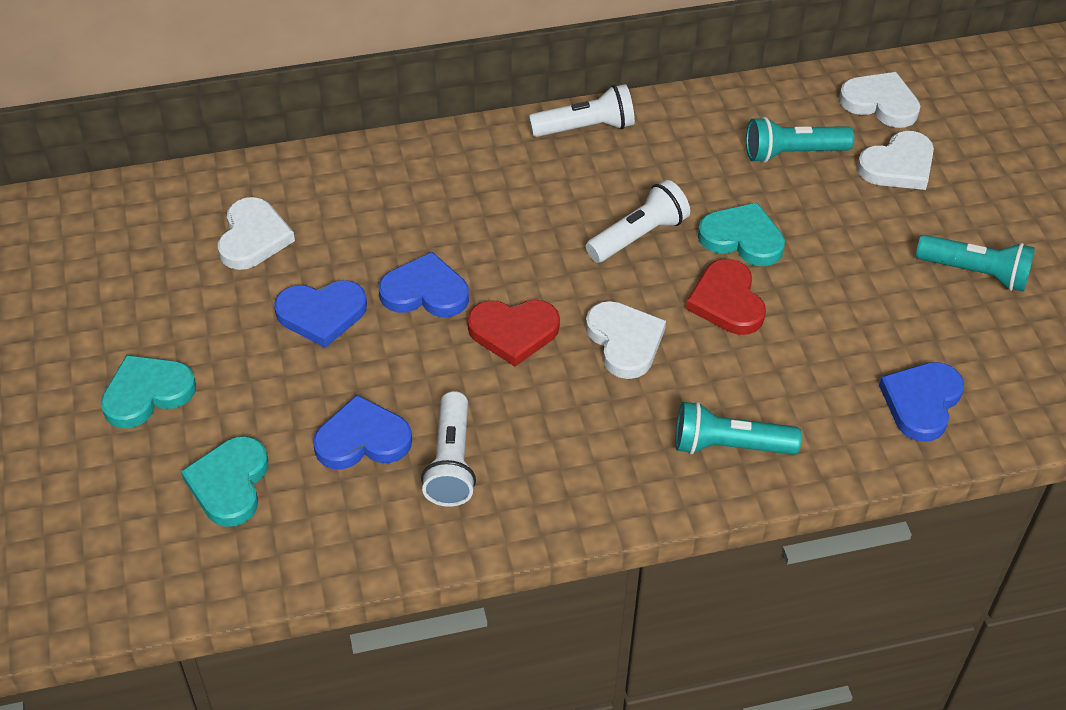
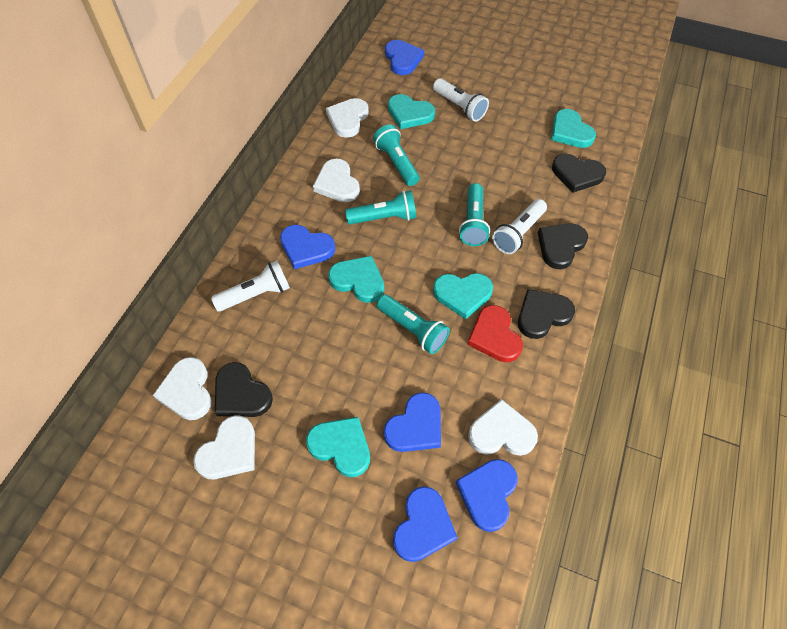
black heart: 0 -> 4
blue heart: 4 -> 5
red heart: 2 -> 1
turquoise flashlight: 3 -> 4
turquoise heart: 3 -> 5
white heart: 4 -> 5

